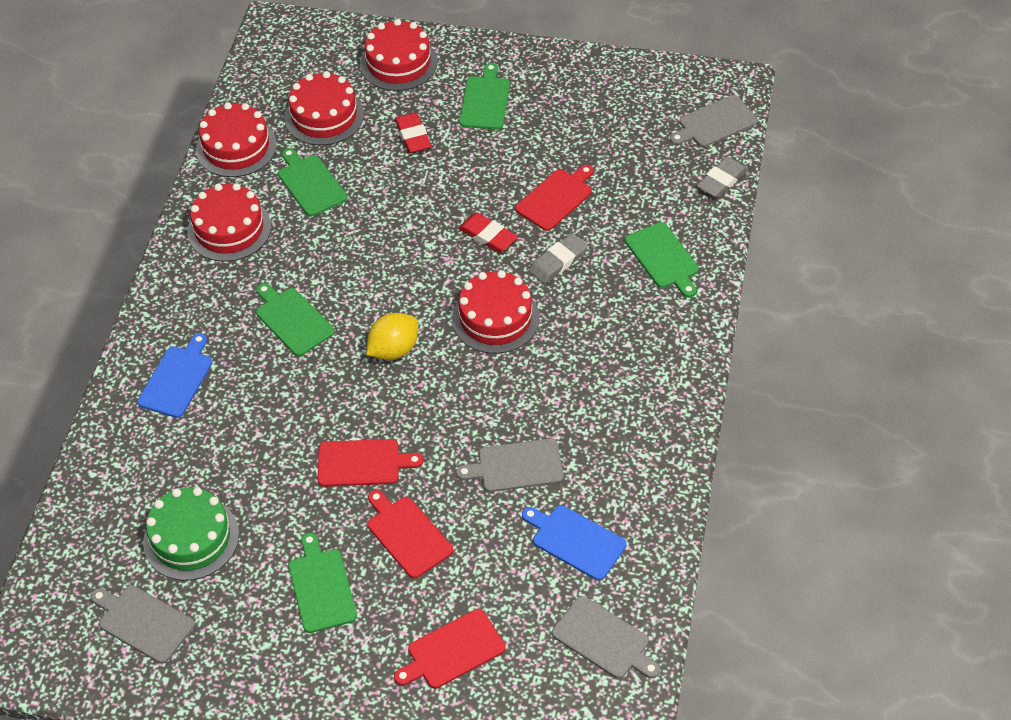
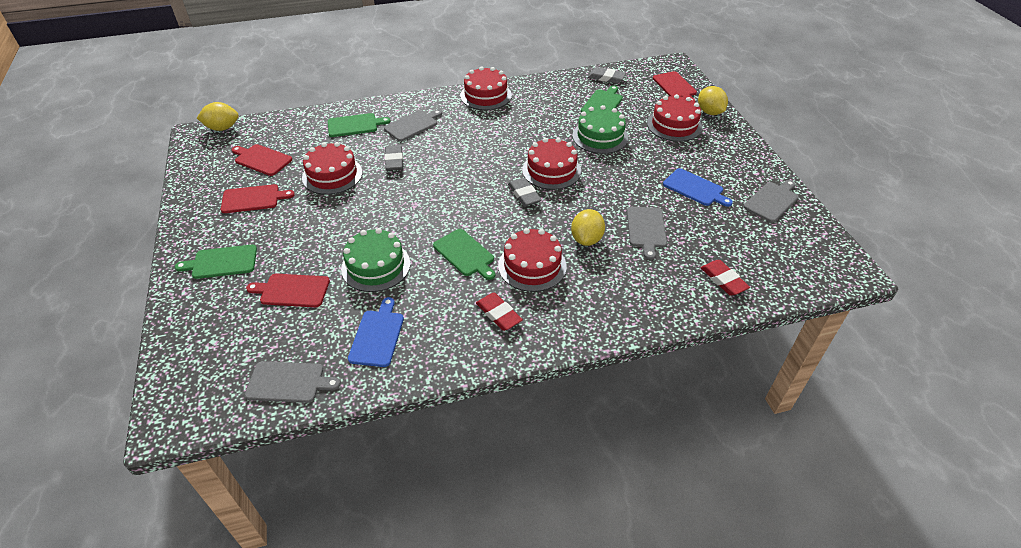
green cake: 1 -> 2
green cutting board: 5 -> 4
grey eraser: 2 -> 3
yellow lemon: 1 -> 3

